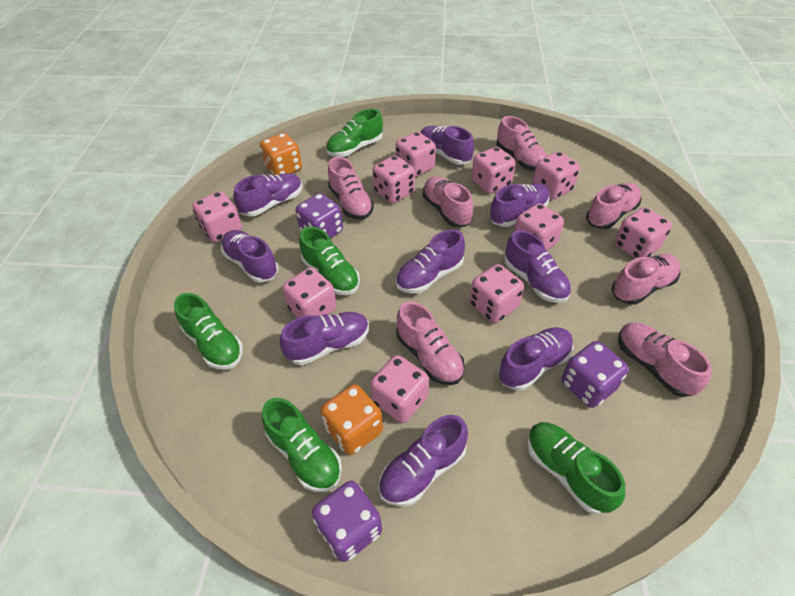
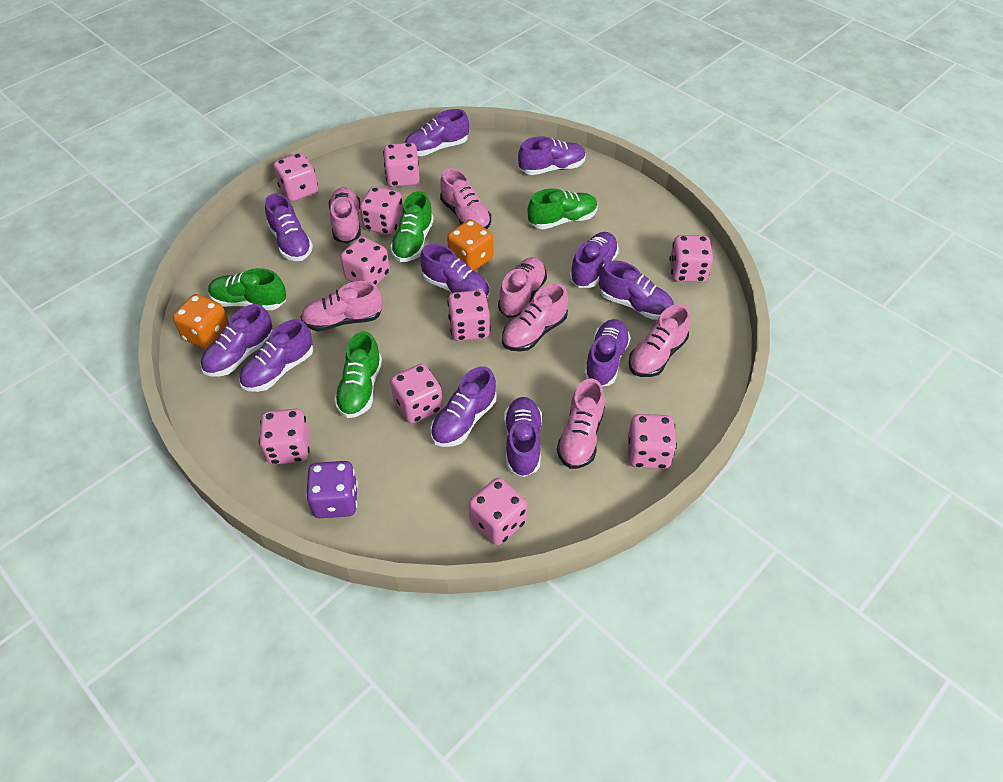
green shoe: 5 -> 4
purple dice: 3 -> 1
purple shoe: 9 -> 11

